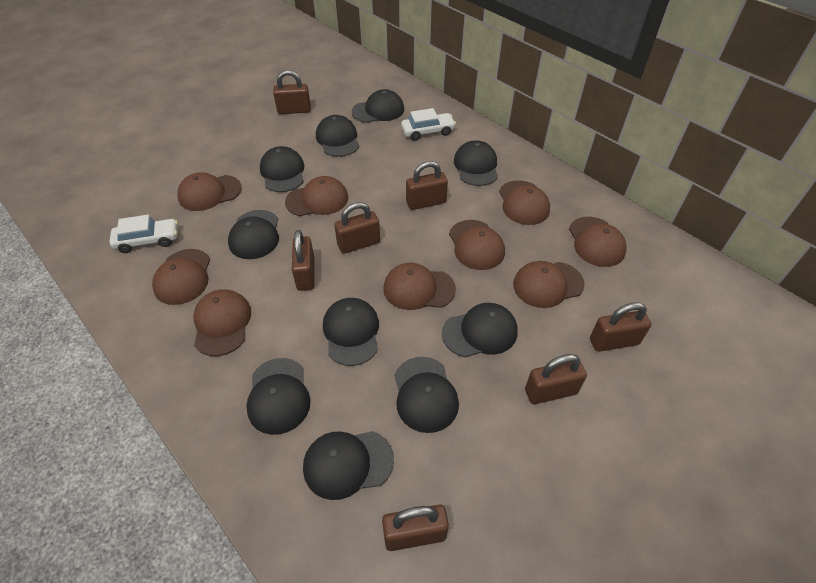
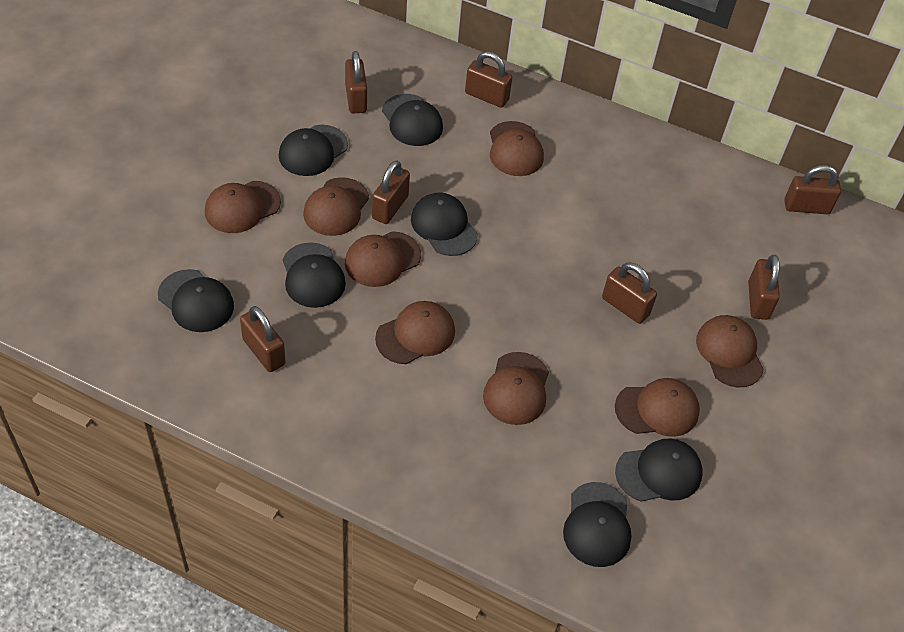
black cap: 10 -> 7
brown cap: 9 -> 8
white car: 2 -> 0

